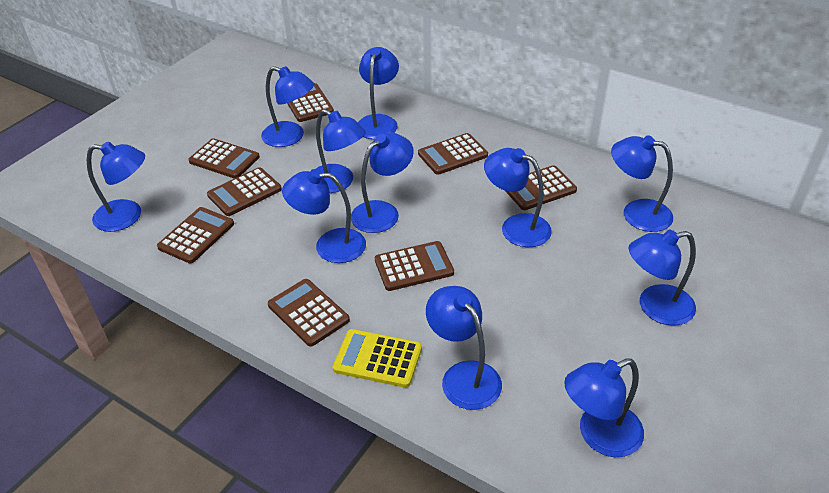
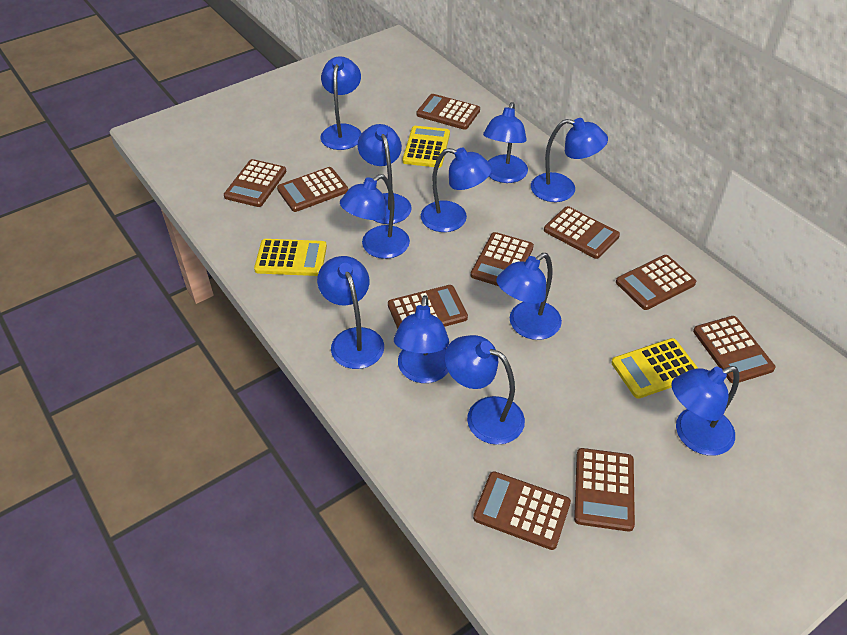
brown calculator: 8 -> 10
yellow calculator: 1 -> 3

